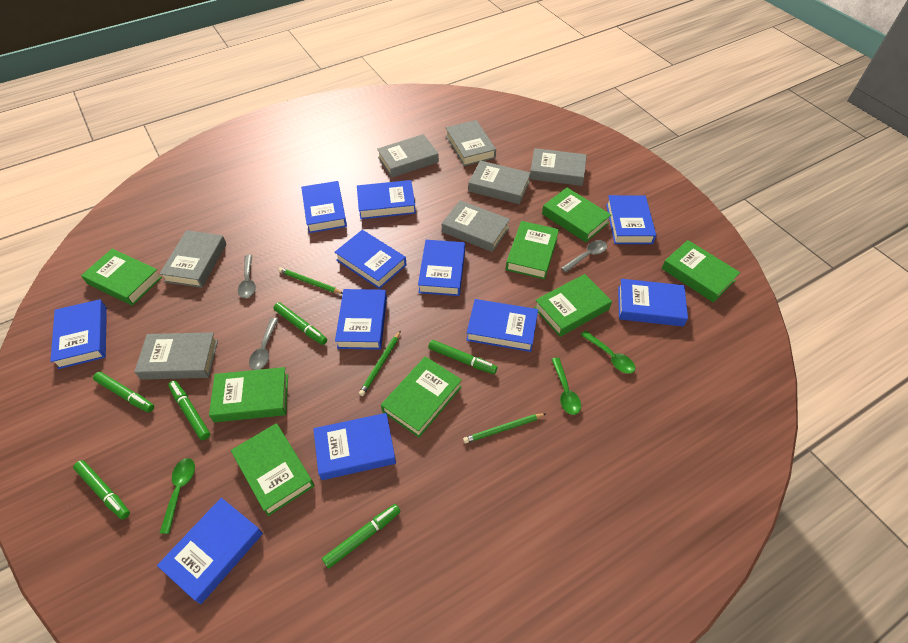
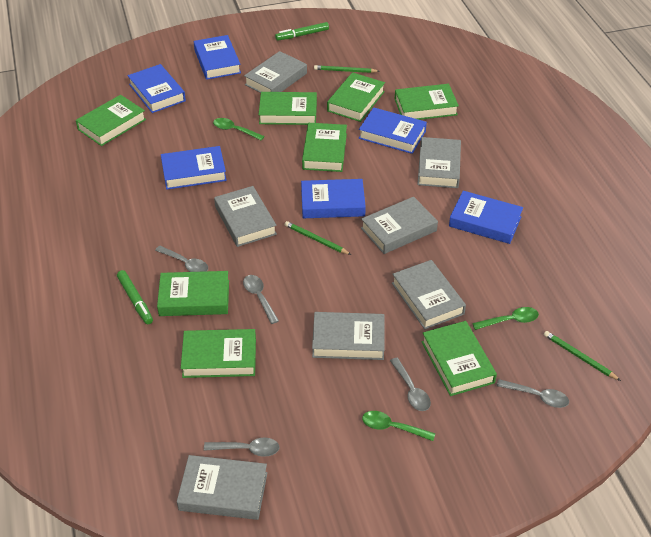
blue book: 11 -> 6
green marker: 6 -> 2
grey spoon: 3 -> 5

